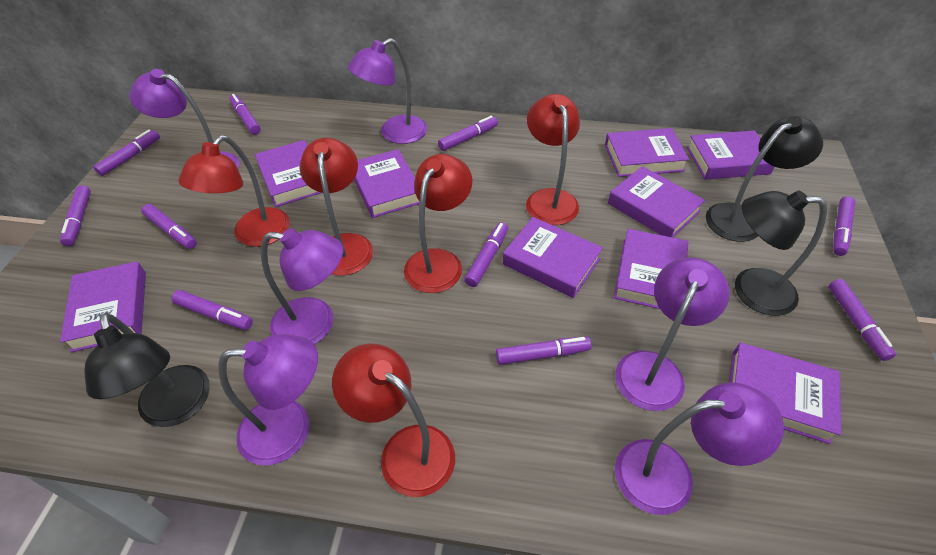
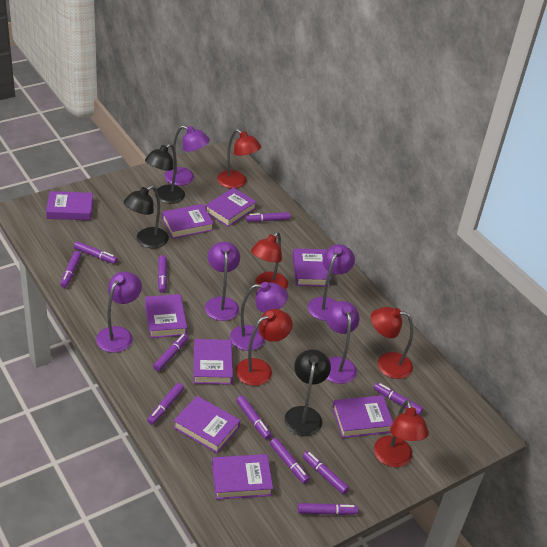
purple marker: 10 -> 11

